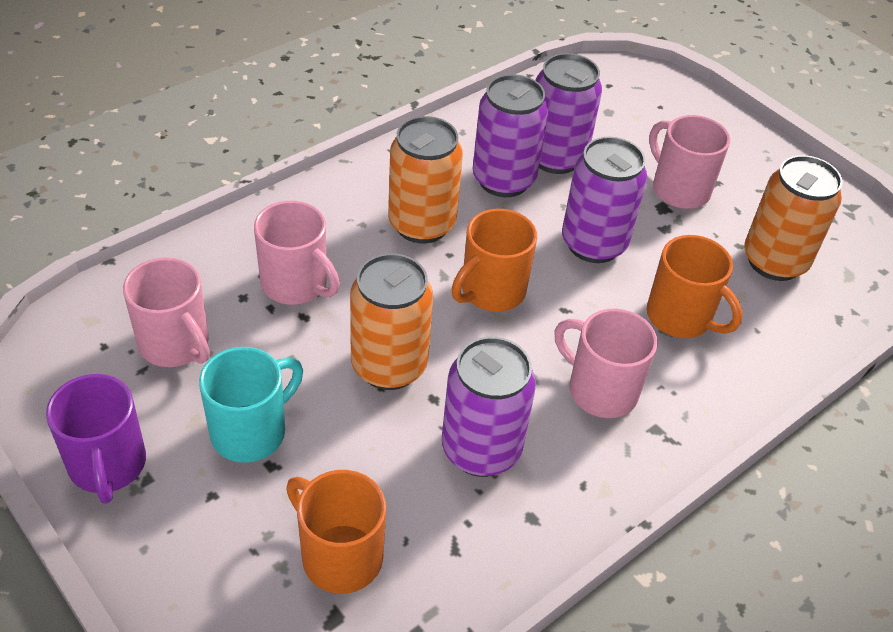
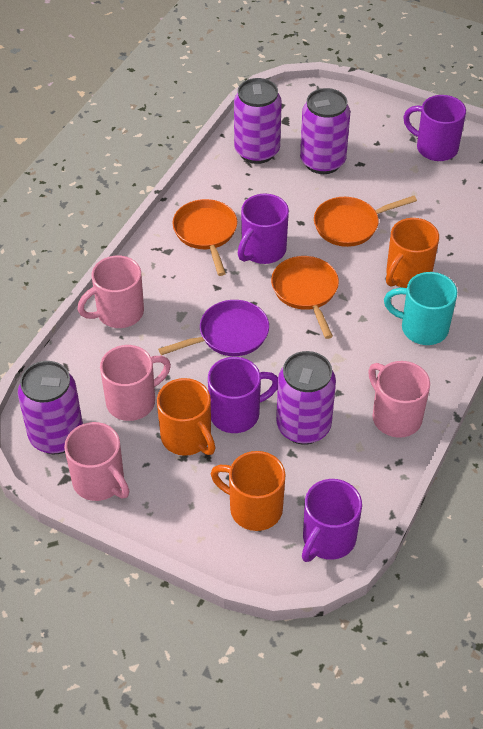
orange can: 3 -> 0
orange pan: 0 -> 3
purple mug: 1 -> 4
purple pan: 0 -> 1

